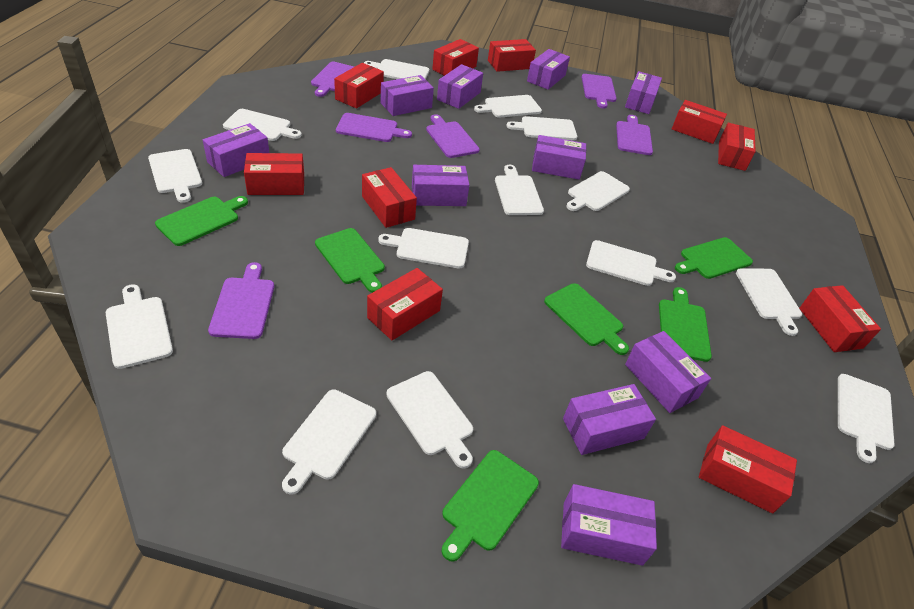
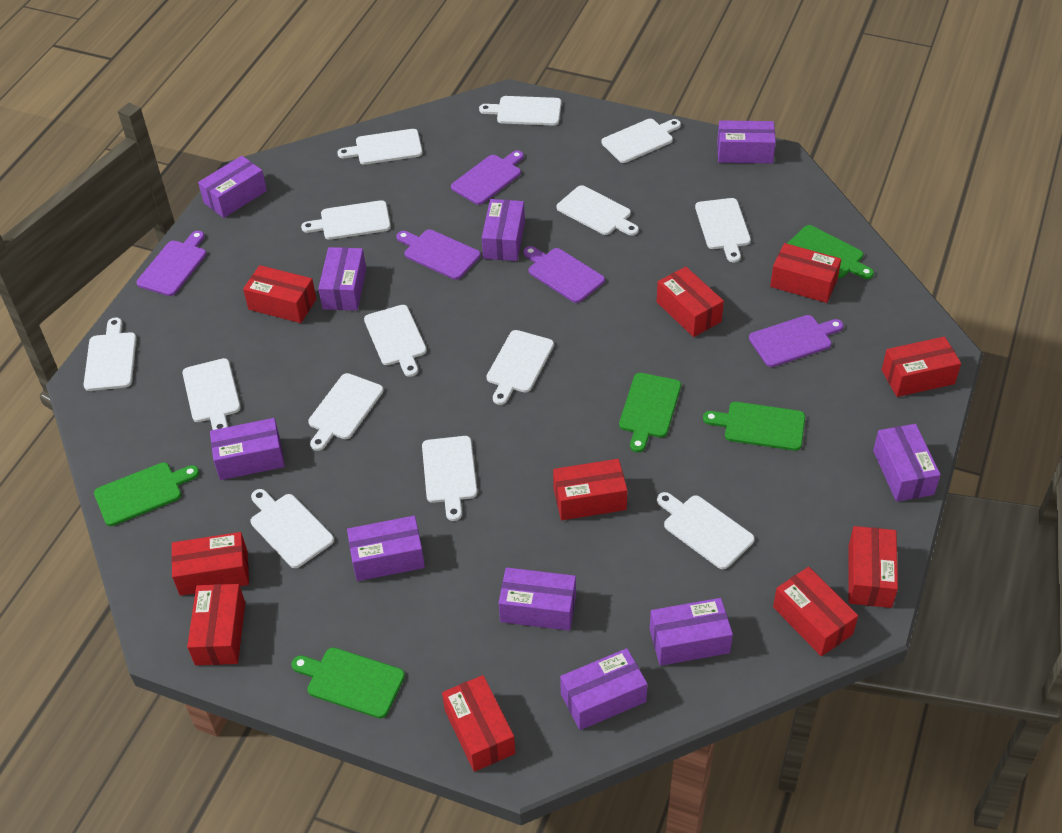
green cutting board: 6 -> 5
purple cutting board: 6 -> 5

